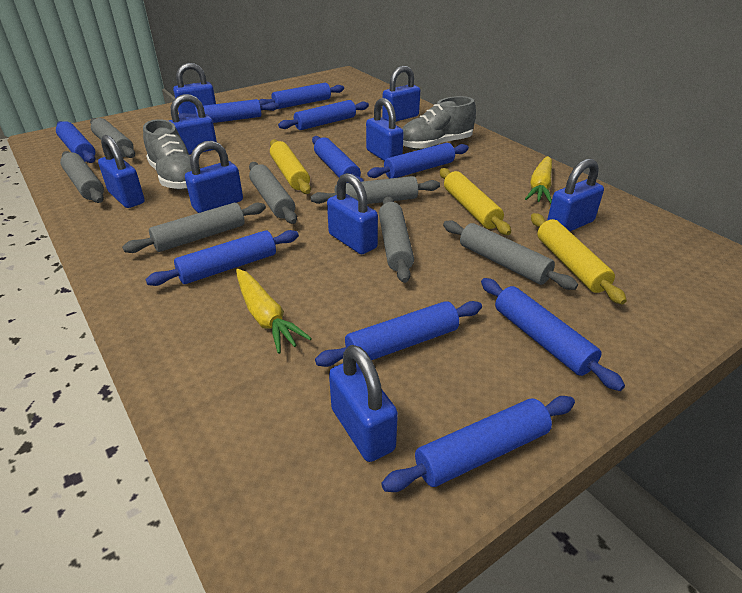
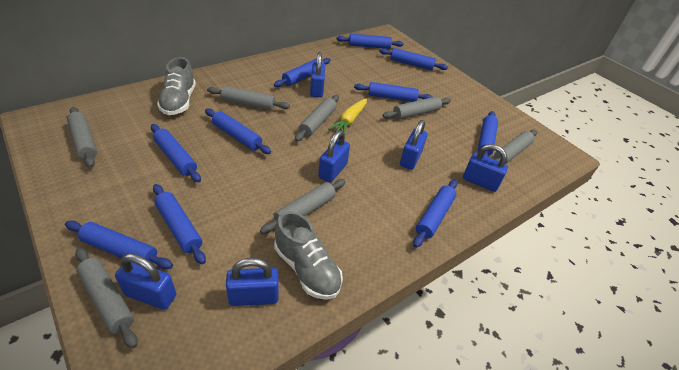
blue padlock: 9 -> 6
yellow carrot: 2 -> 1
yellow rolling pin: 3 -> 0

